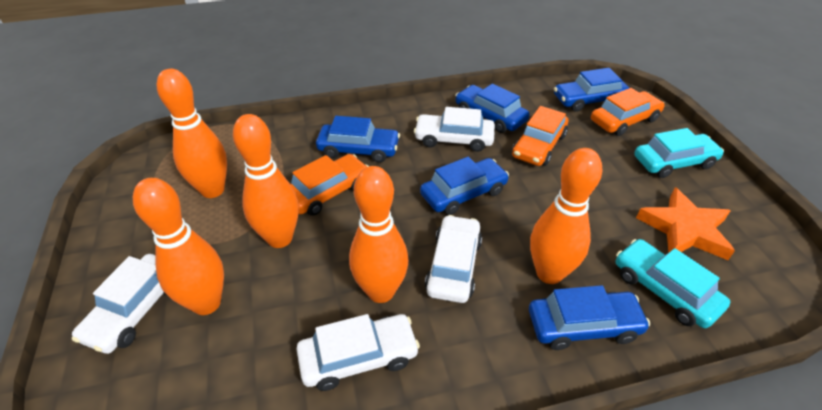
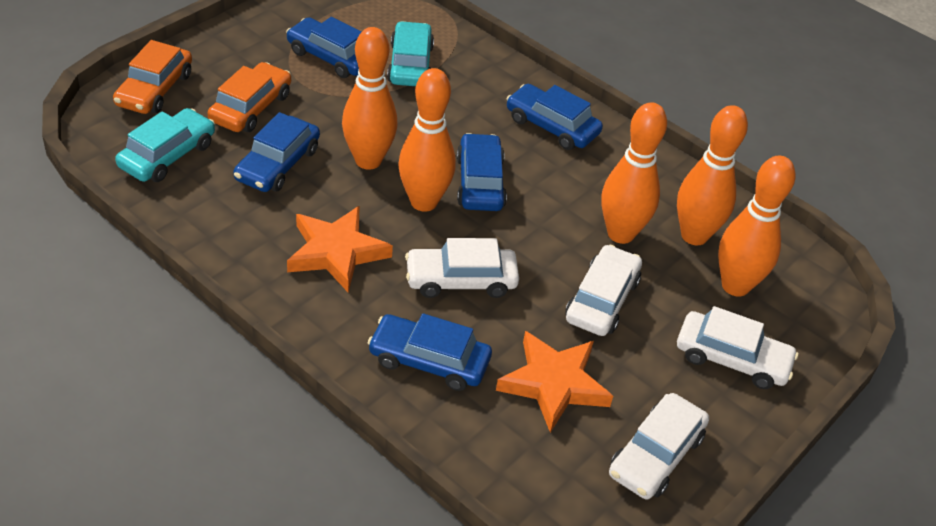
orange car: 3 -> 2
orange star: 1 -> 2

